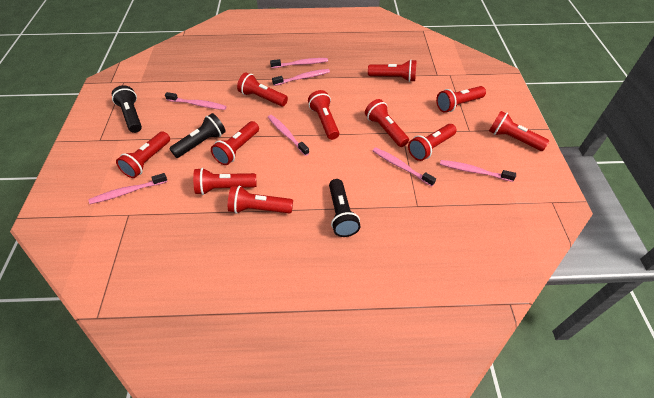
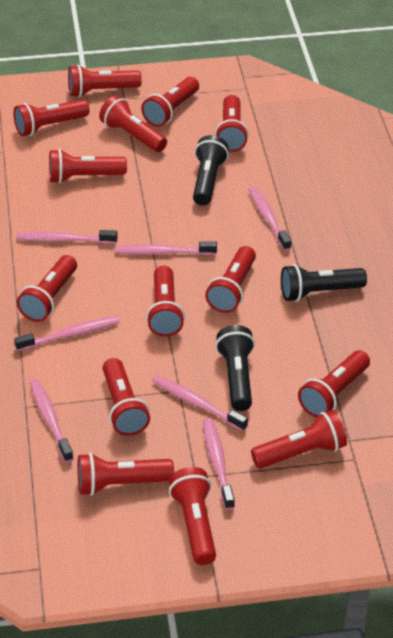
red flashlight: 11 -> 14

